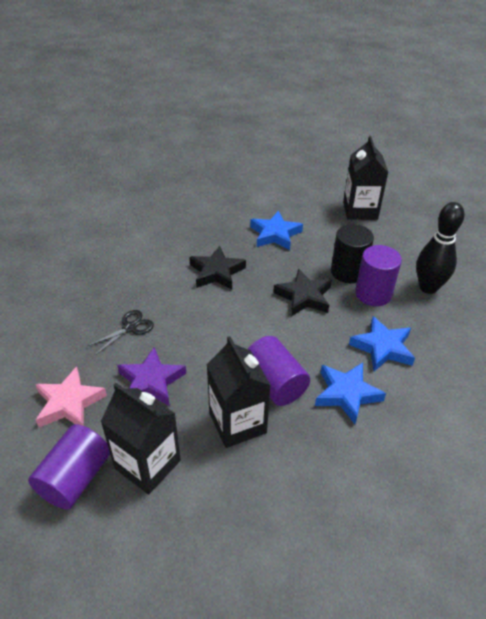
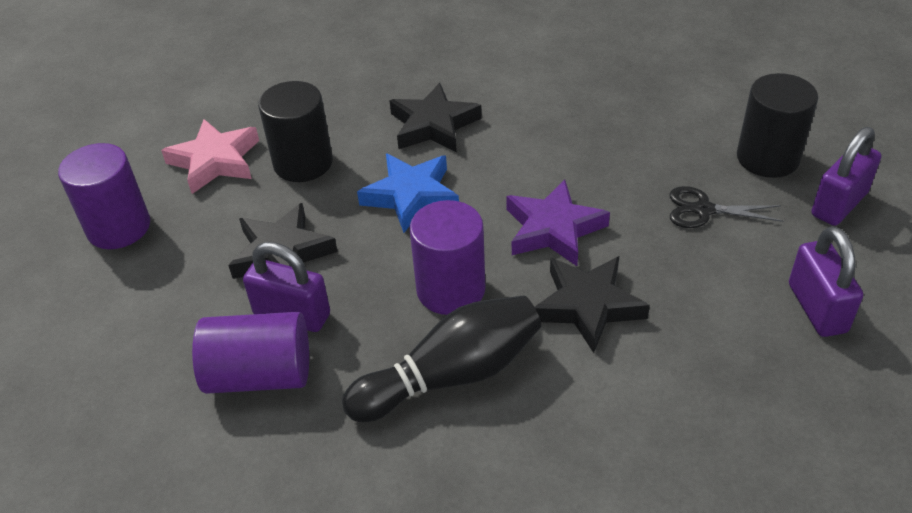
black carton: 3 -> 0
black cylinder: 1 -> 2
black star: 2 -> 3
blue star: 3 -> 1
purple padlock: 0 -> 3

